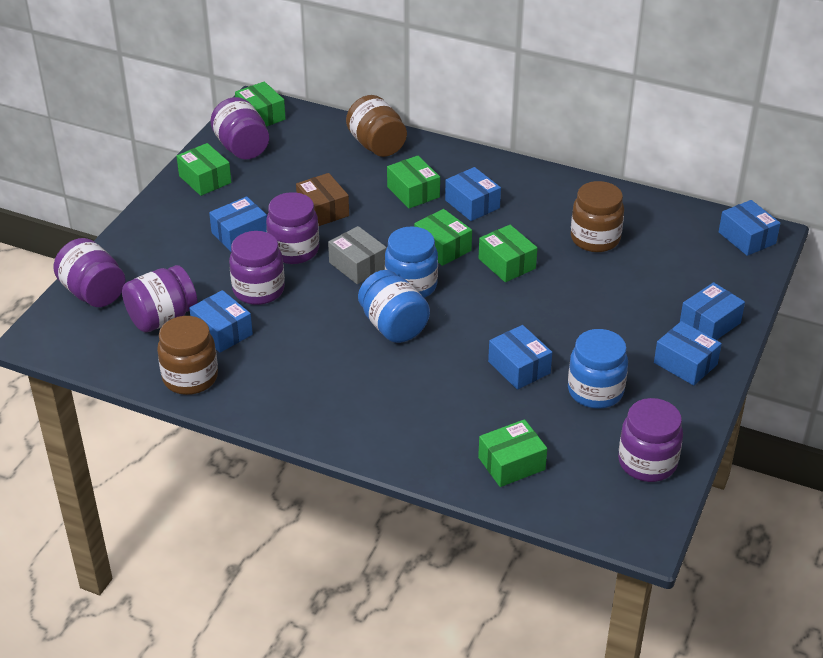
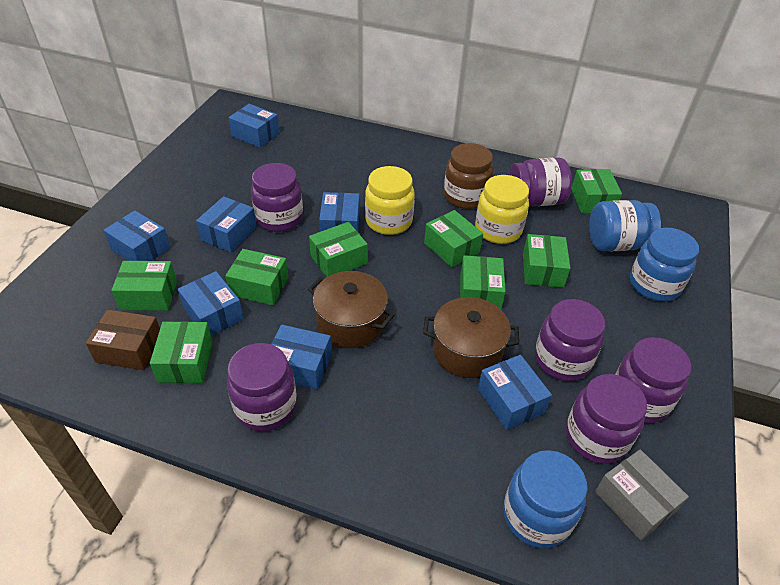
brown jar: 3 -> 1
brown pot: 0 -> 2
green box: 6 -> 8
yellow jar: 0 -> 2

